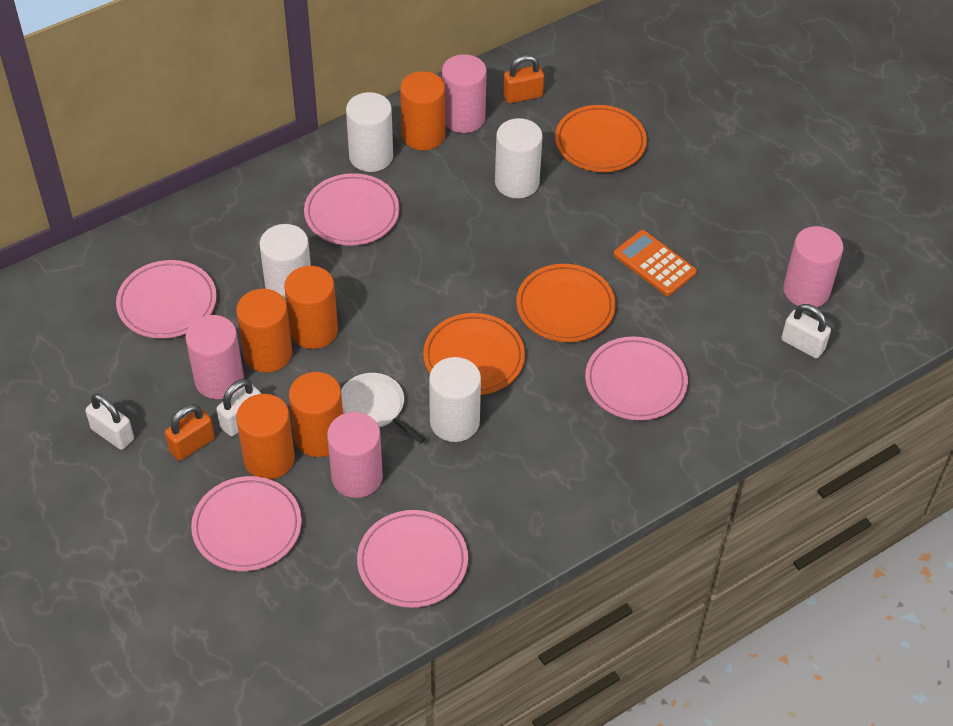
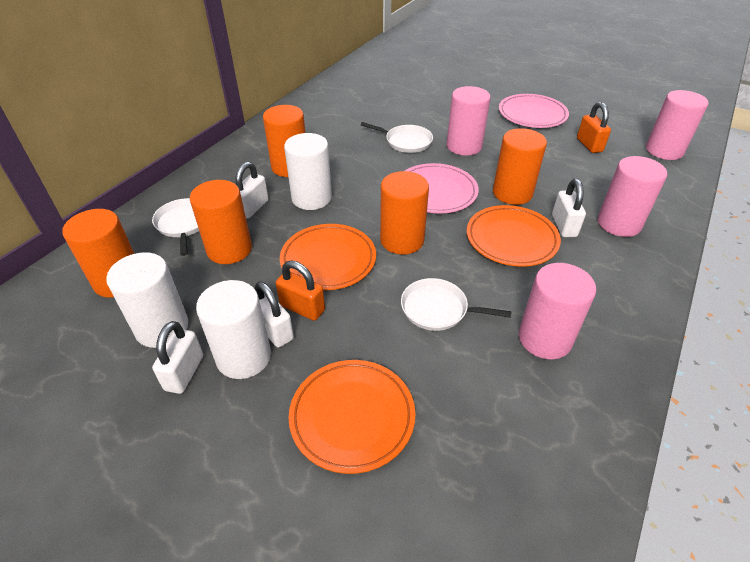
orange calculator: 1 -> 0
pink plate: 5 -> 2
white cylinder: 4 -> 3
white padlock: 3 -> 4
white pan: 1 -> 3

